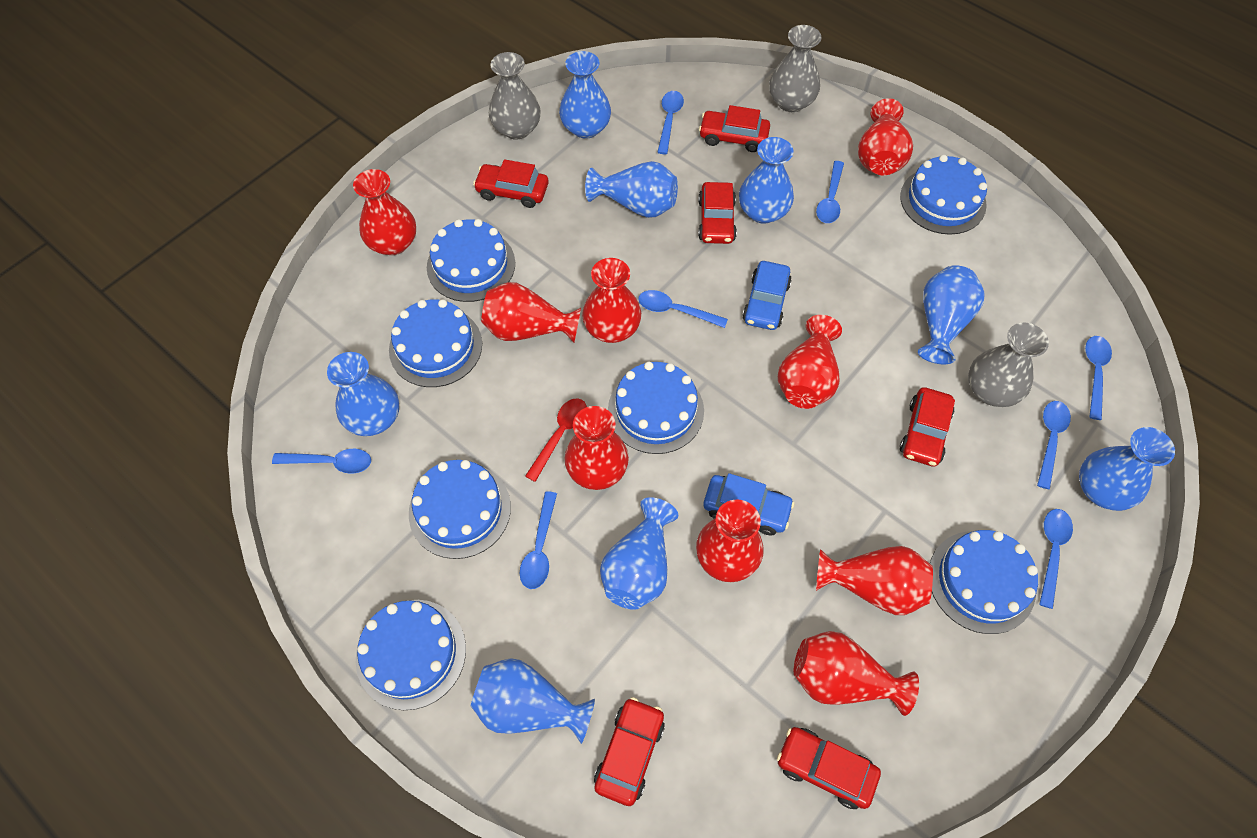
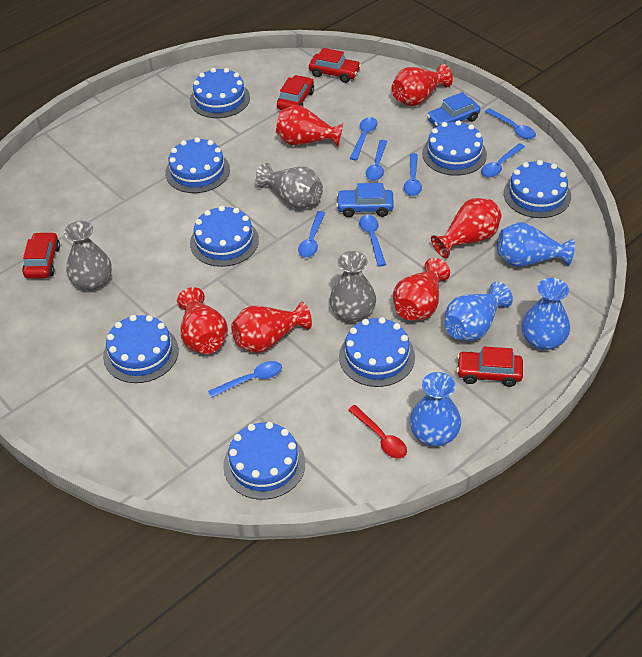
blue cake: 7 -> 8
blue vase: 8 -> 4
red car: 6 -> 4
red vase: 9 -> 6

